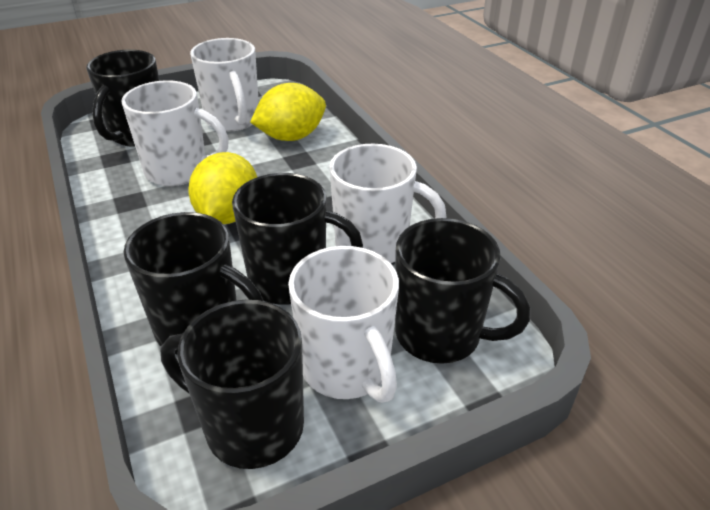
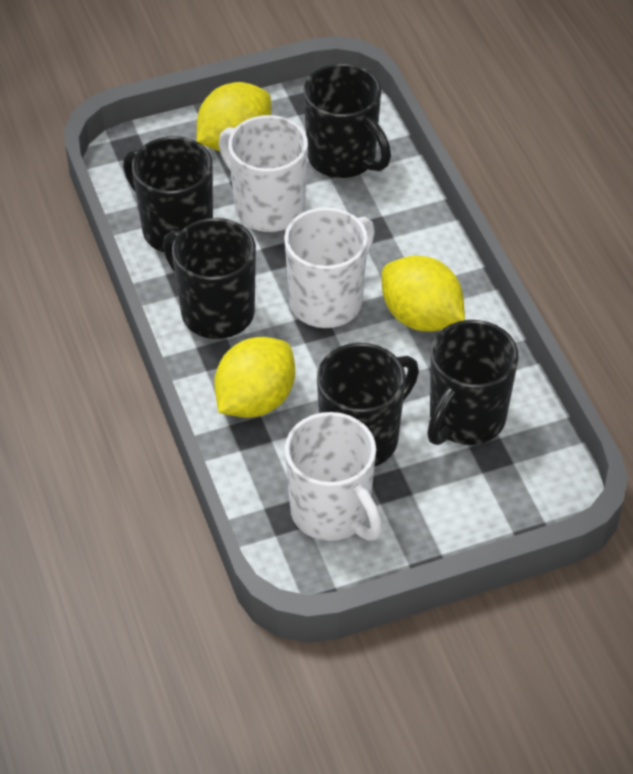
white mug: 4 -> 3
yellow lemon: 2 -> 3

